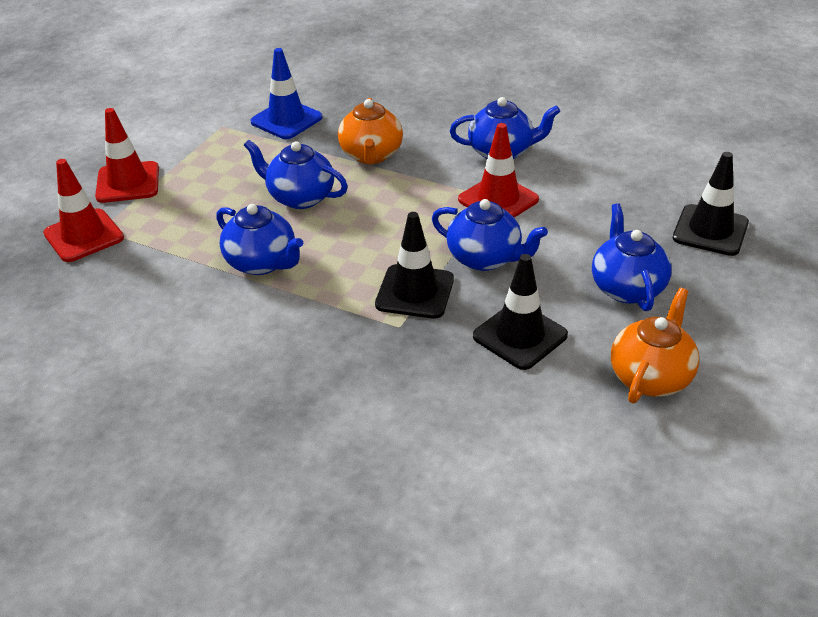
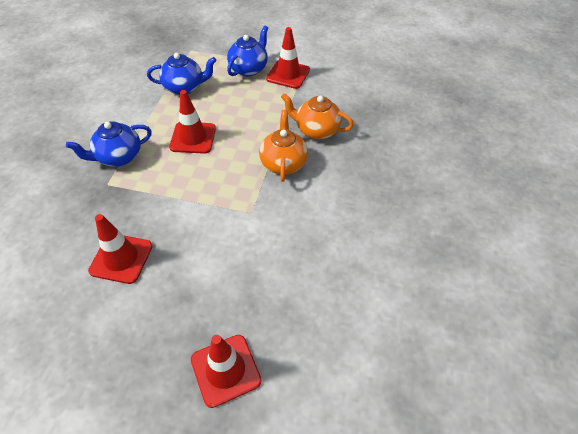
black traffic cone: 3 -> 0
blue teapot: 5 -> 3
blue traffic cone: 1 -> 0
red traffic cone: 3 -> 4

